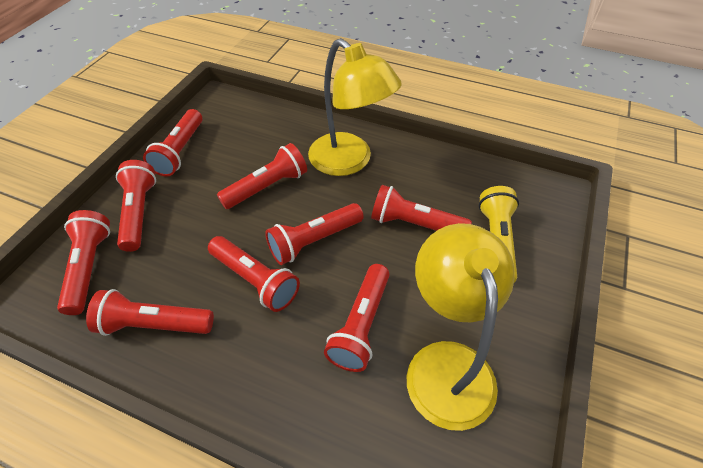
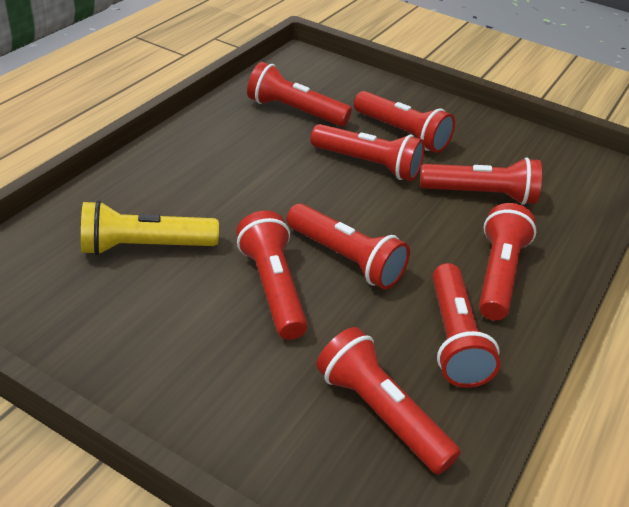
yellow lamp: 2 -> 0

